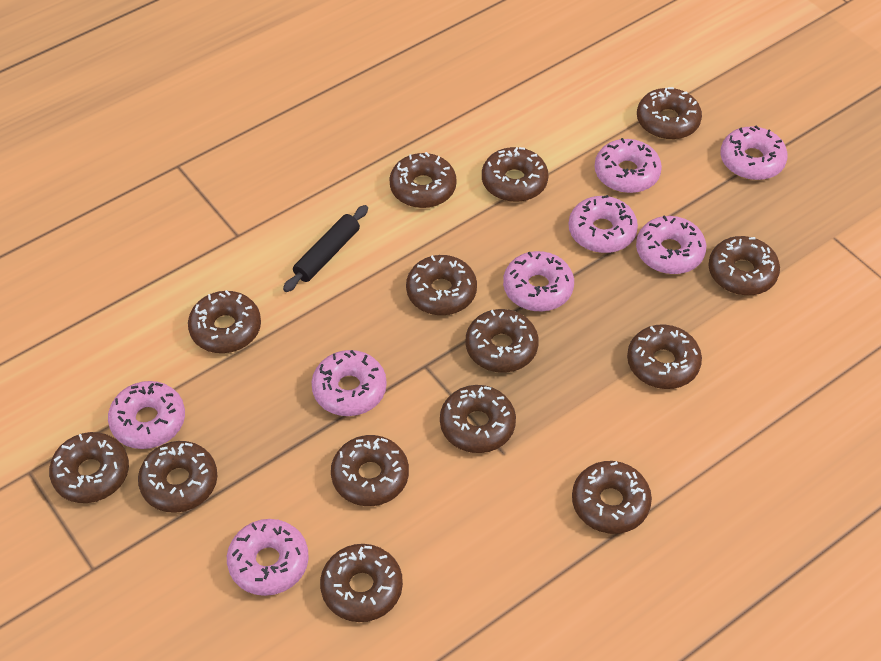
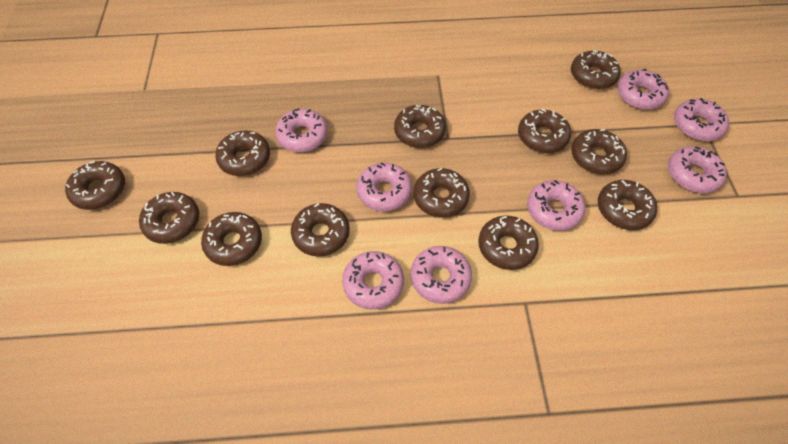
black rolling pin: 1 -> 0
brown donut: 14 -> 12

